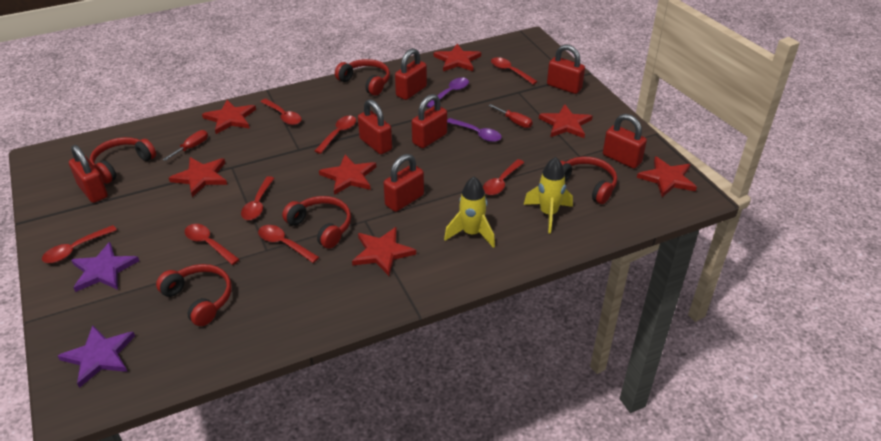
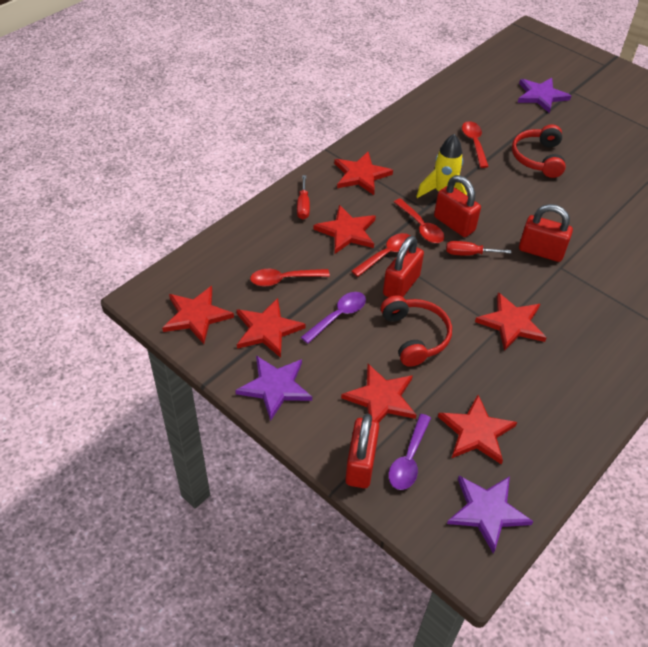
purple star: 2 -> 3
red headphones: 5 -> 2
red padlock: 7 -> 4
red spoon: 8 -> 4
yellow rocket: 2 -> 1

